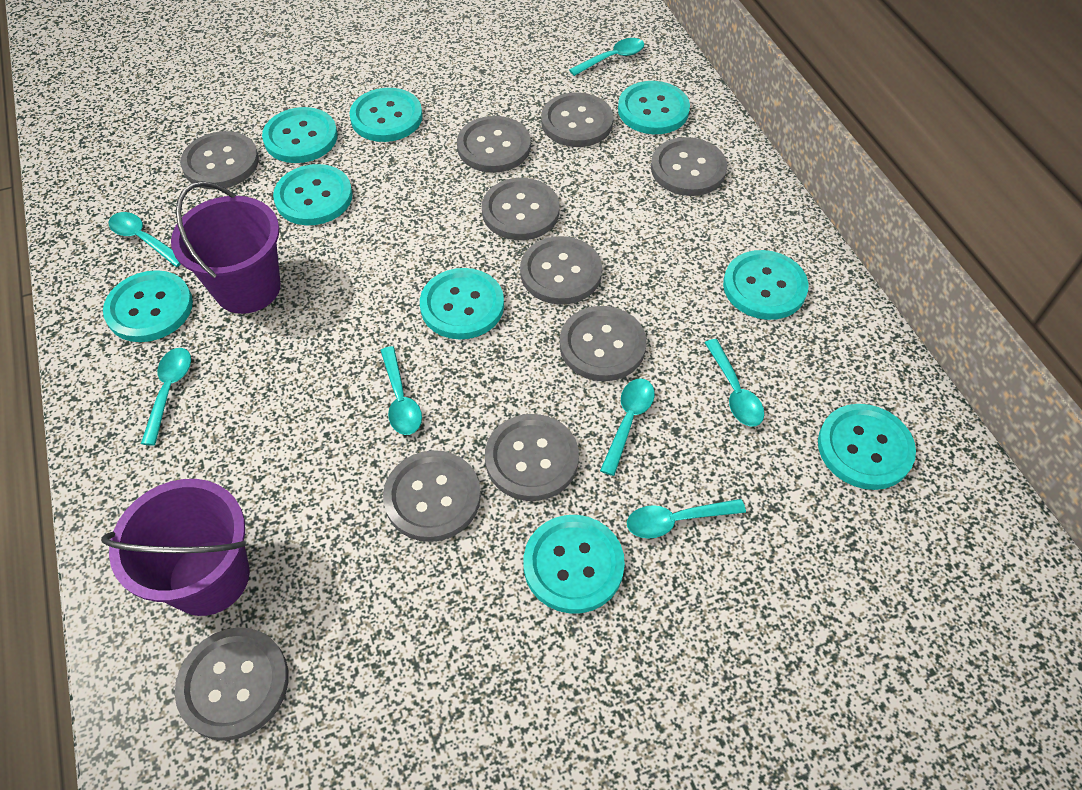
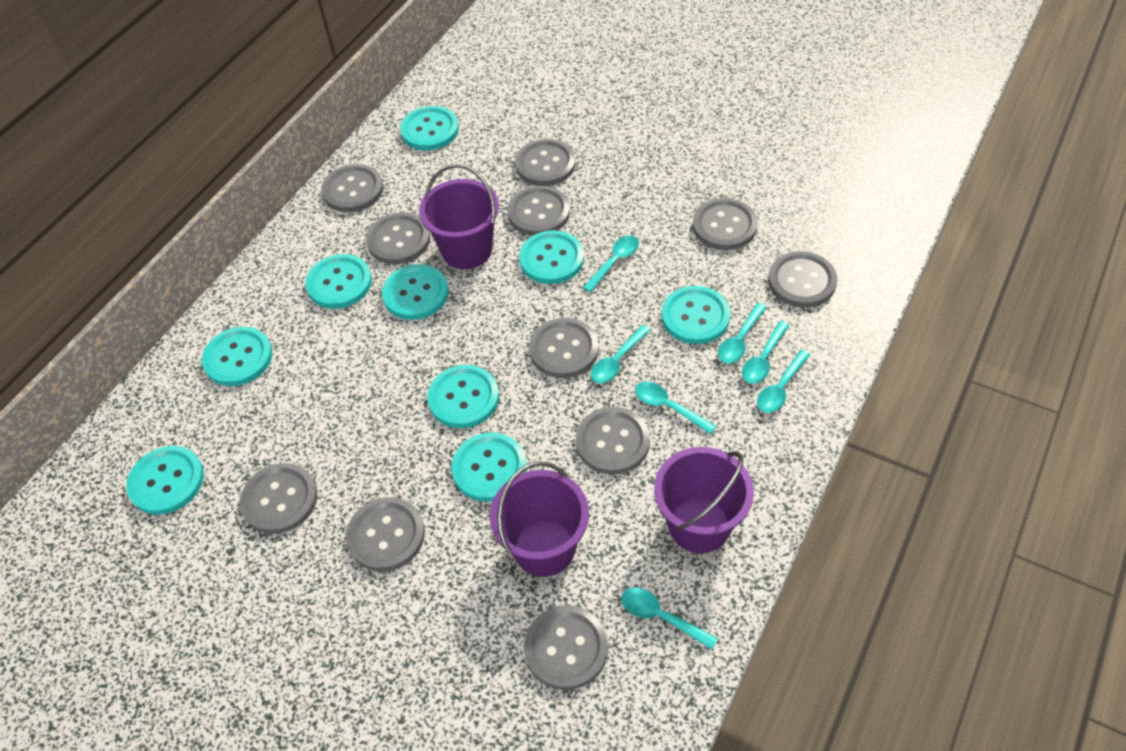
grey button: 10 -> 11
purple bucket: 2 -> 3

